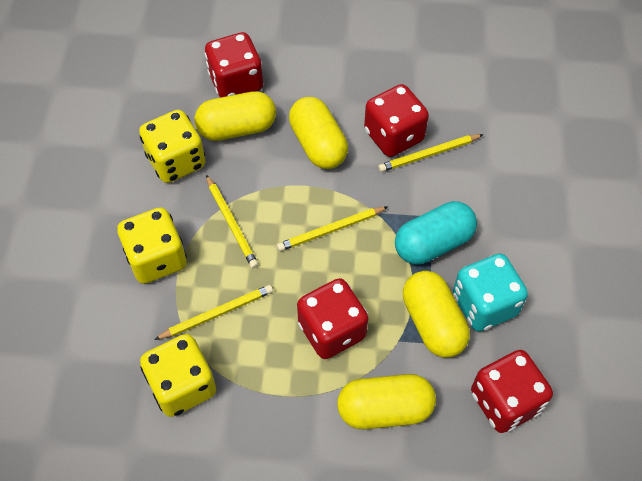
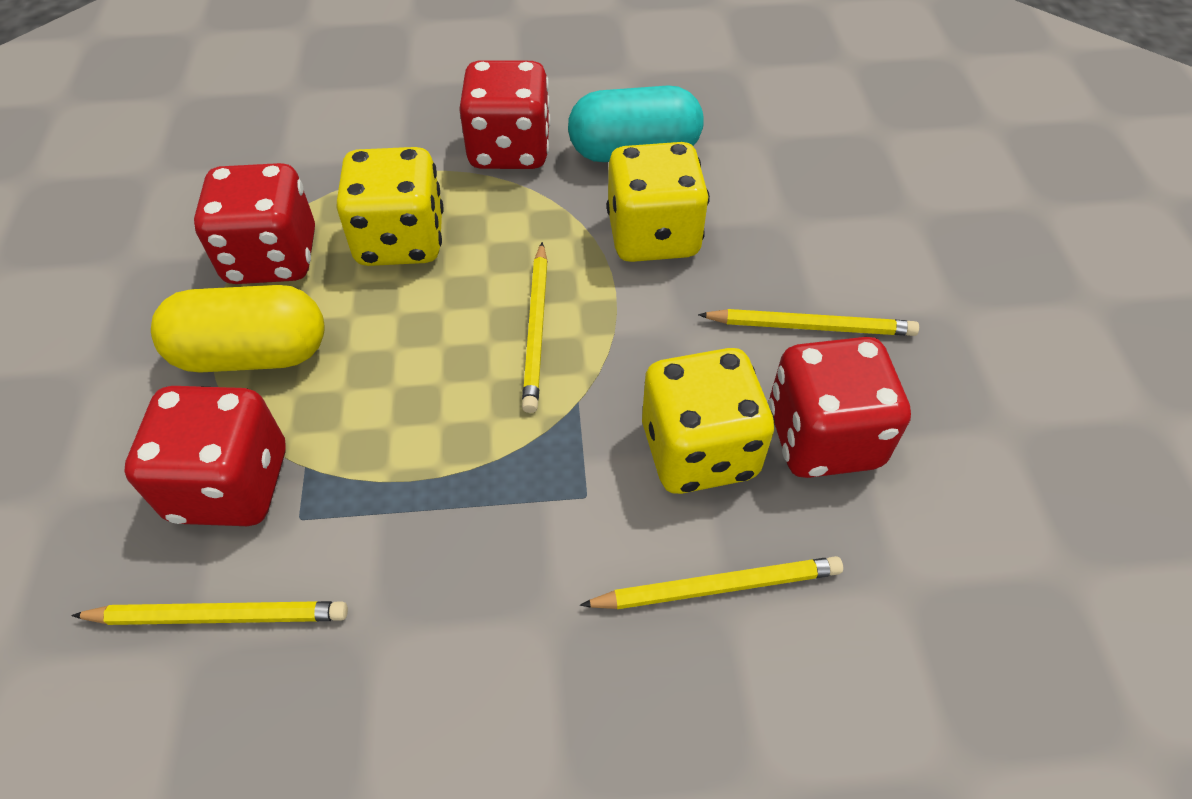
turquoise dice: 1 -> 0
yellow capsule: 4 -> 1

